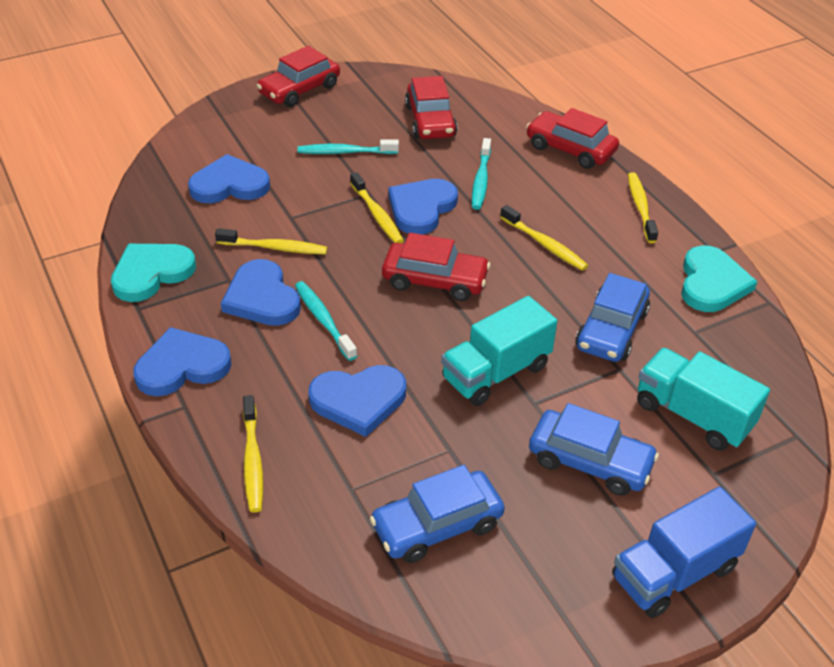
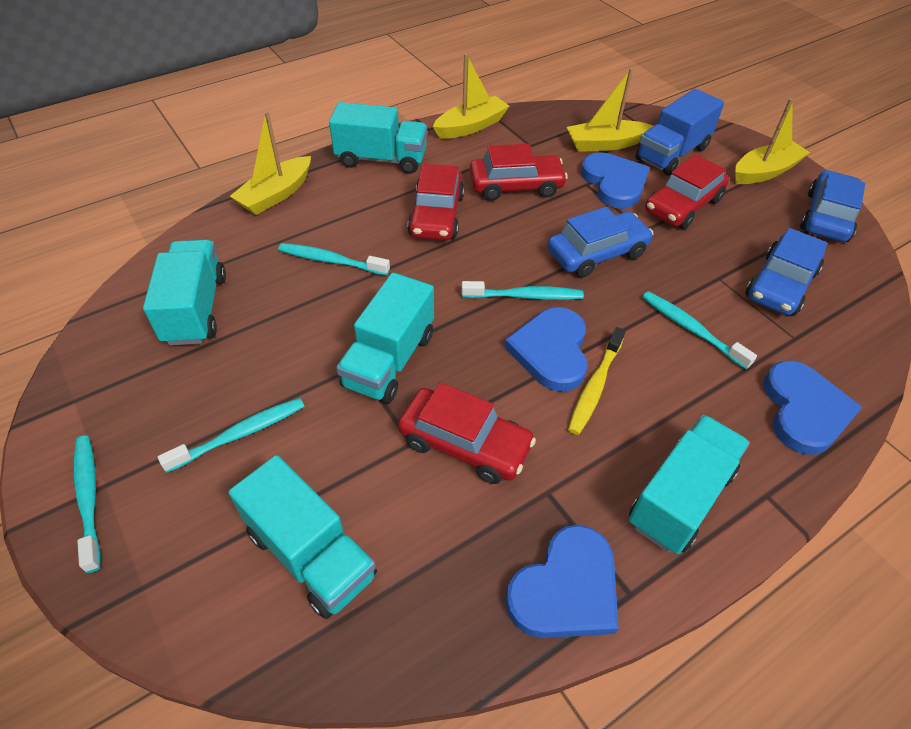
blue heart: 5 -> 4
turquoise heart: 2 -> 0
turquoise toothbrush: 3 -> 5
turquoise truck: 2 -> 5
yellow boat: 0 -> 4
yellow toothbrush: 5 -> 1

